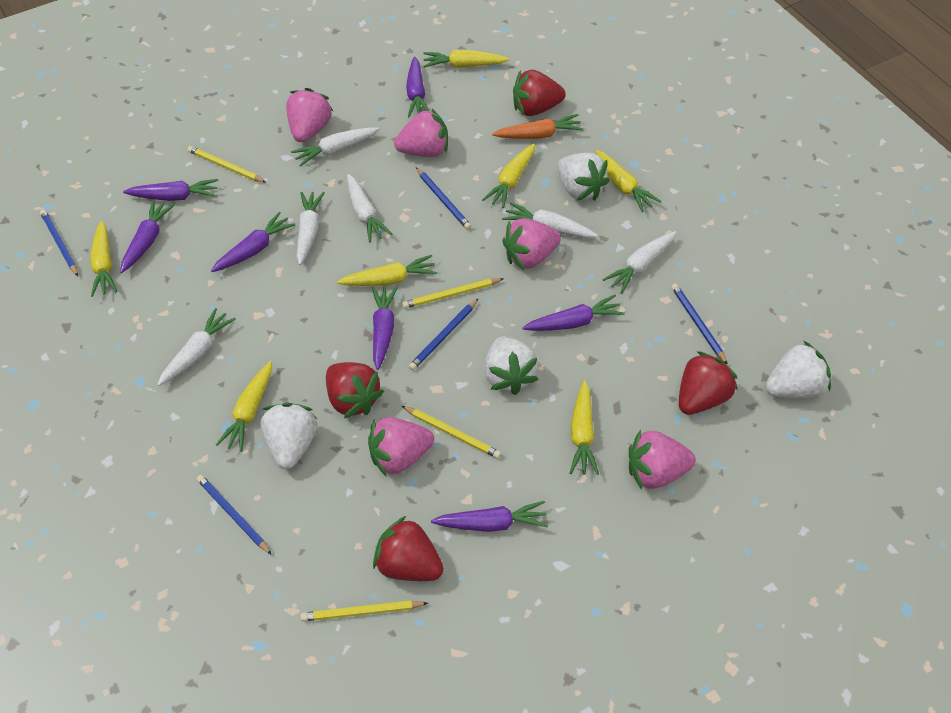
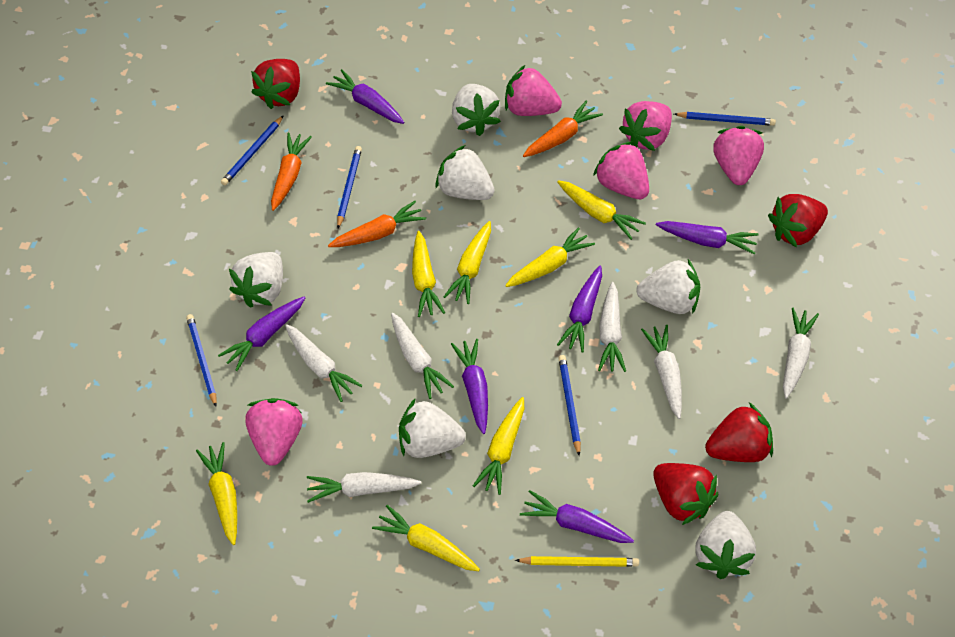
orange carrot: 1 -> 3
purple carrot: 7 -> 6
white strawberry: 4 -> 6
yellow pencil: 4 -> 1

